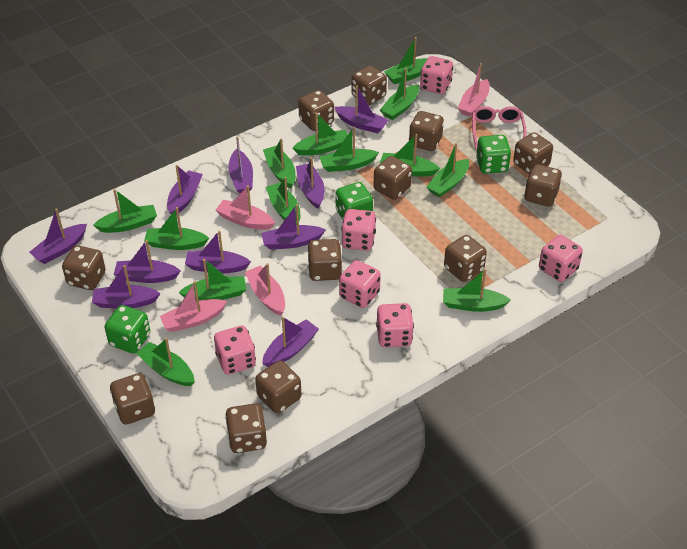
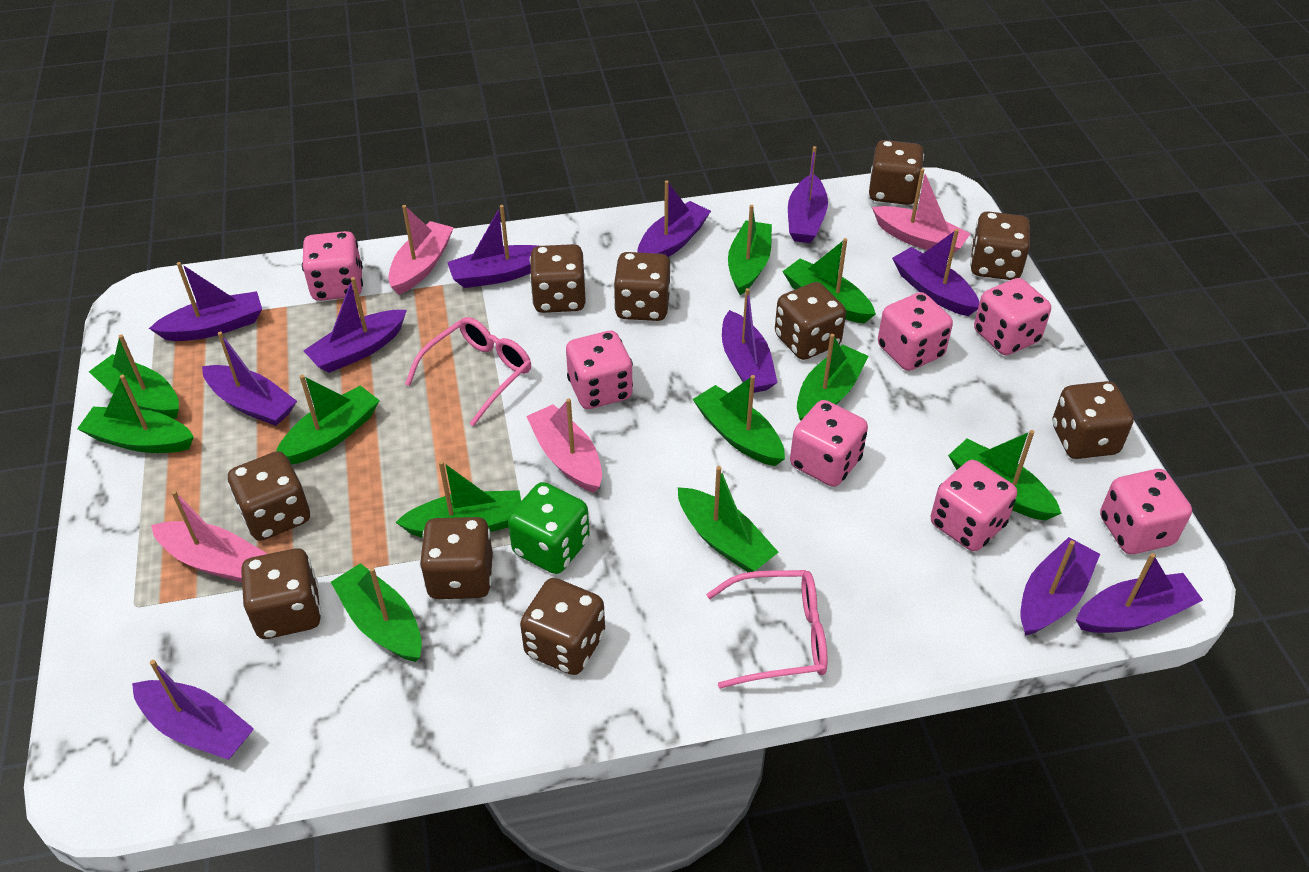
brown dice: 12 -> 10
green boat: 13 -> 11
green dice: 3 -> 1
pink dice: 6 -> 7
pink glasses: 1 -> 2
purple boat: 10 -> 11

